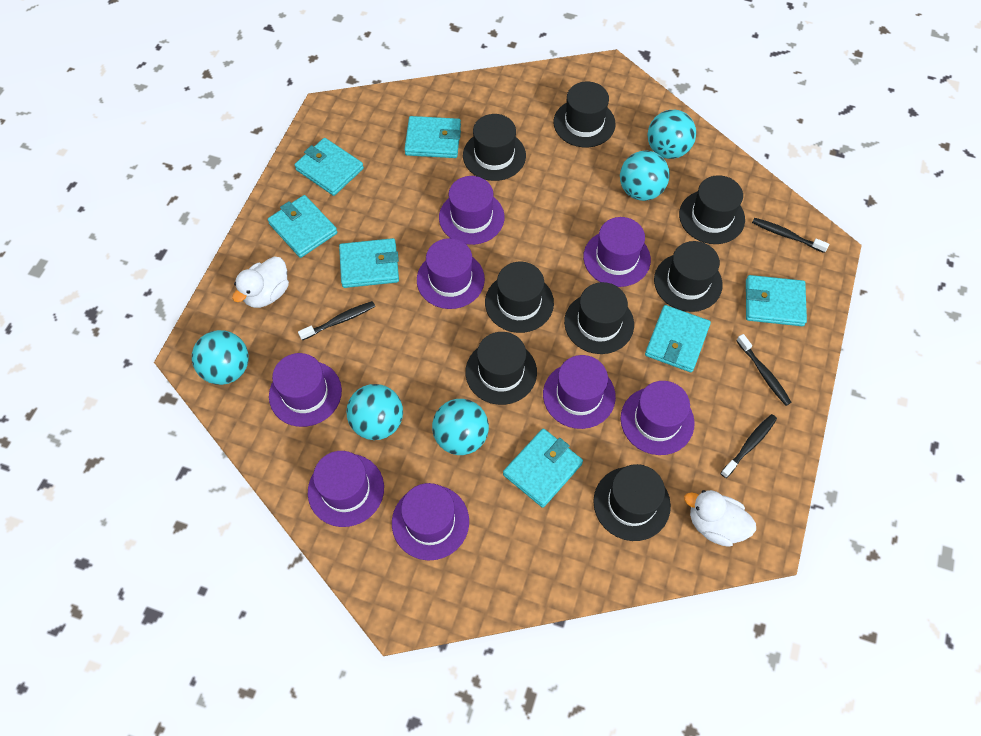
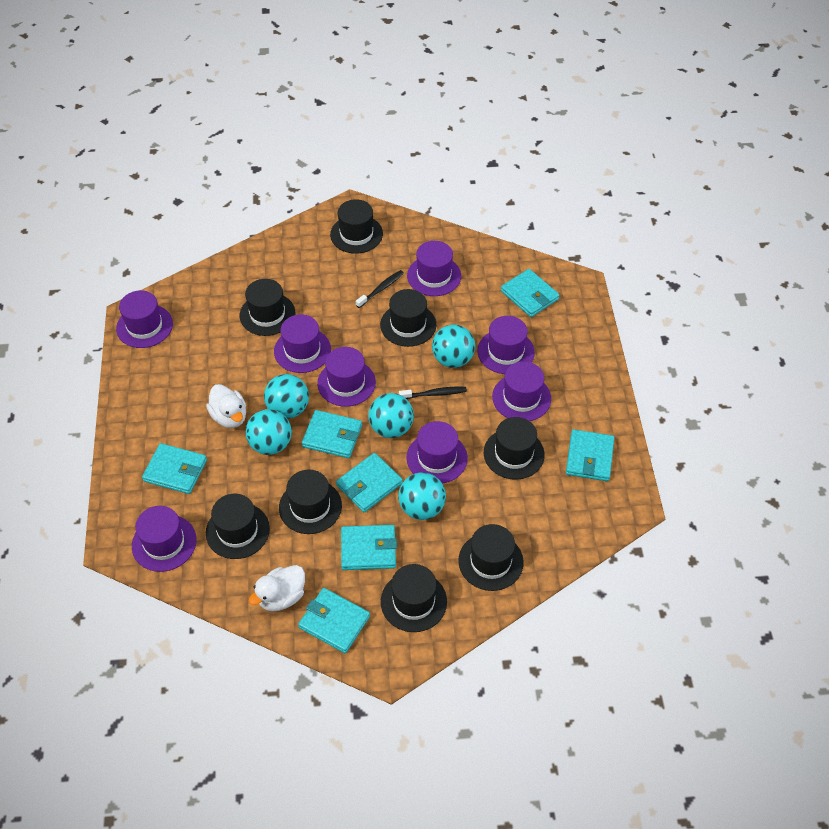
black toothbrush: 4 -> 2

